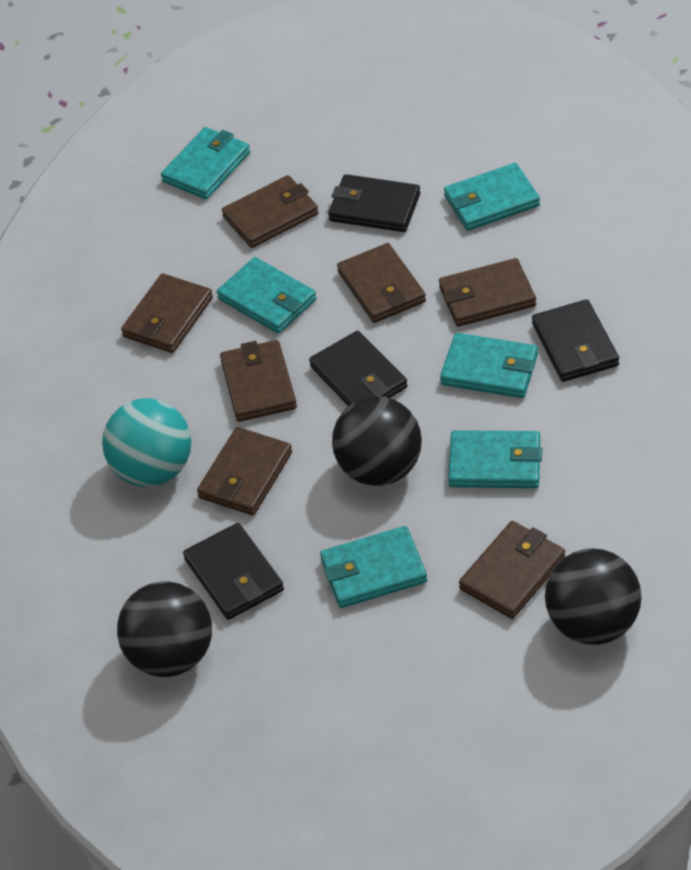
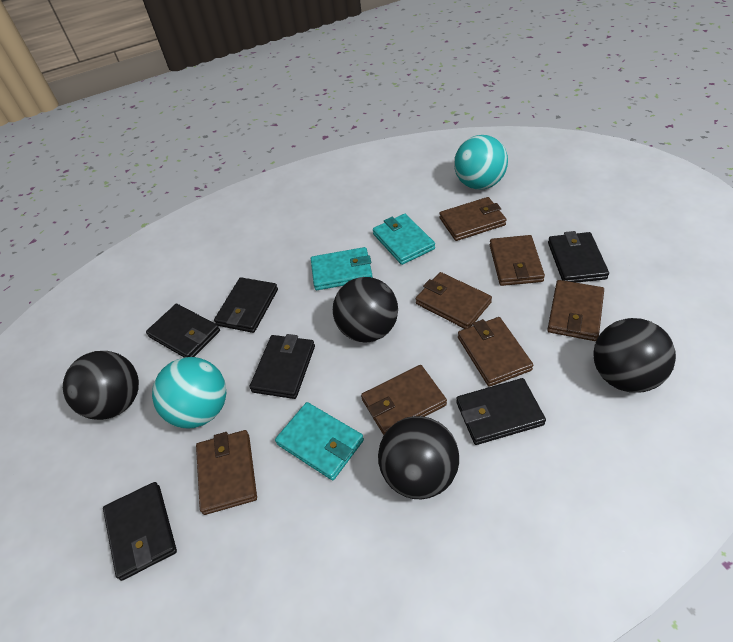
black ball: 3 -> 4
black wallet: 4 -> 6
turquoise ball: 1 -> 2
turquoise wallet: 6 -> 3

